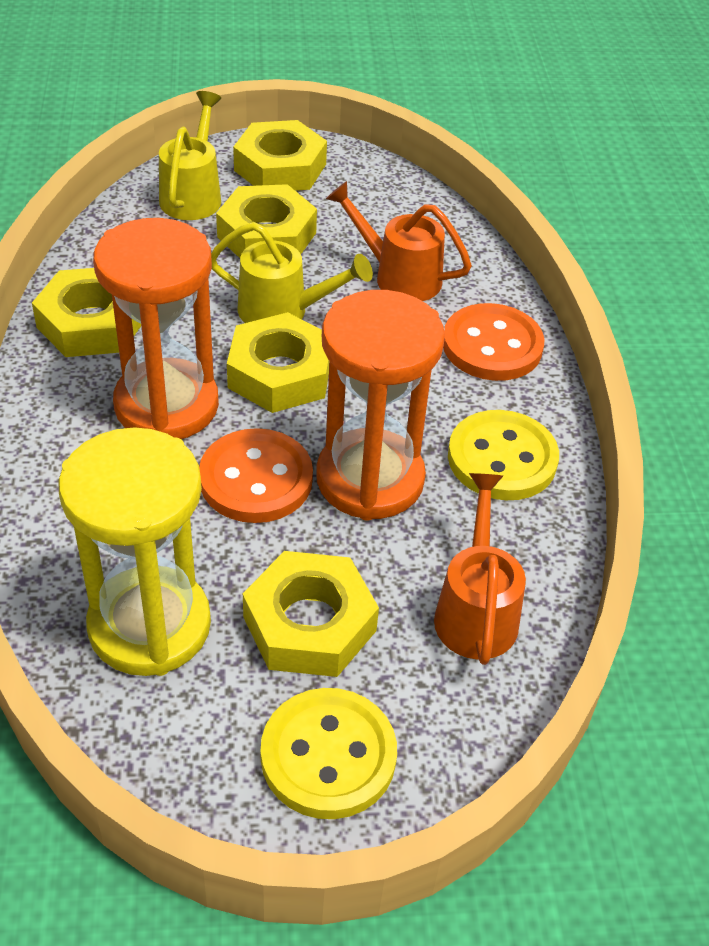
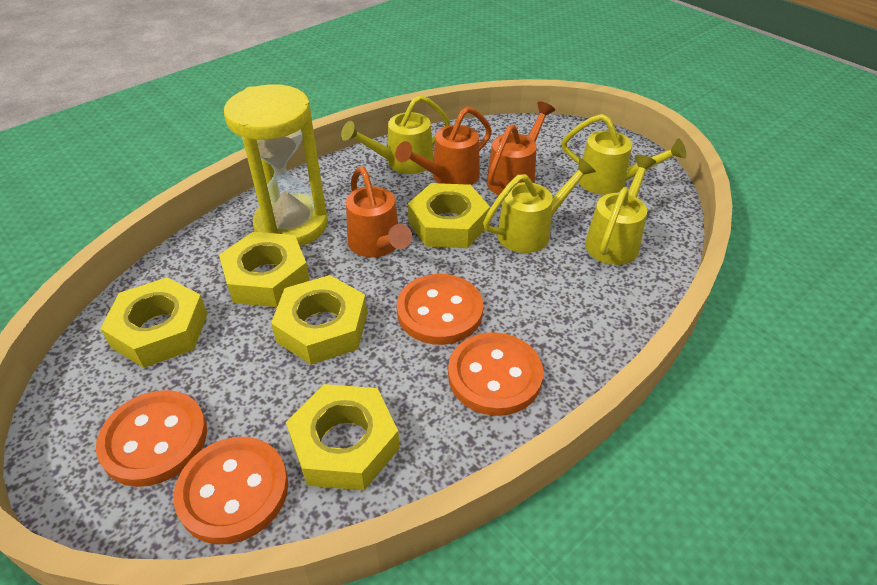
orange button: 2 -> 4
orange hourglass: 2 -> 0
orange watering can: 2 -> 3
yellow button: 2 -> 0
yellow watering can: 2 -> 4

